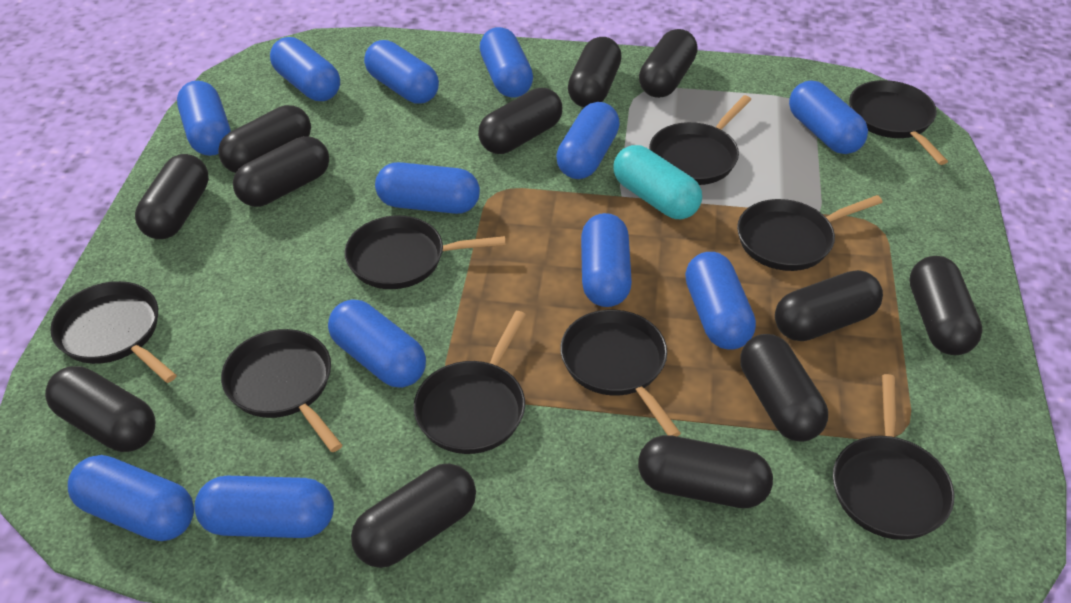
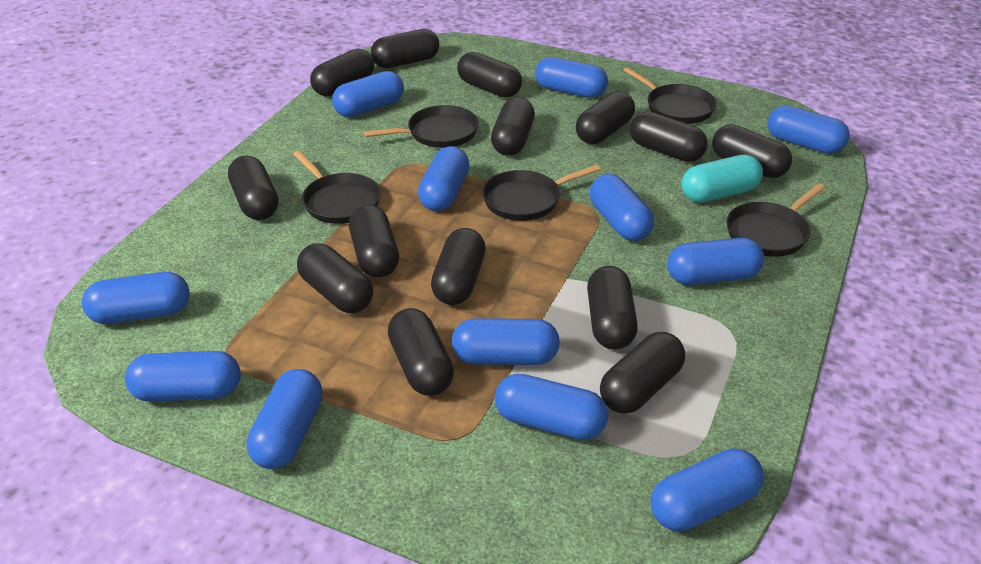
black capsule: 12 -> 14
black pan: 9 -> 5

